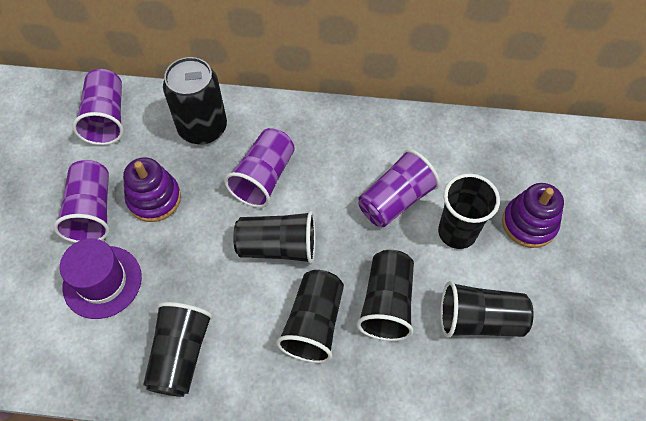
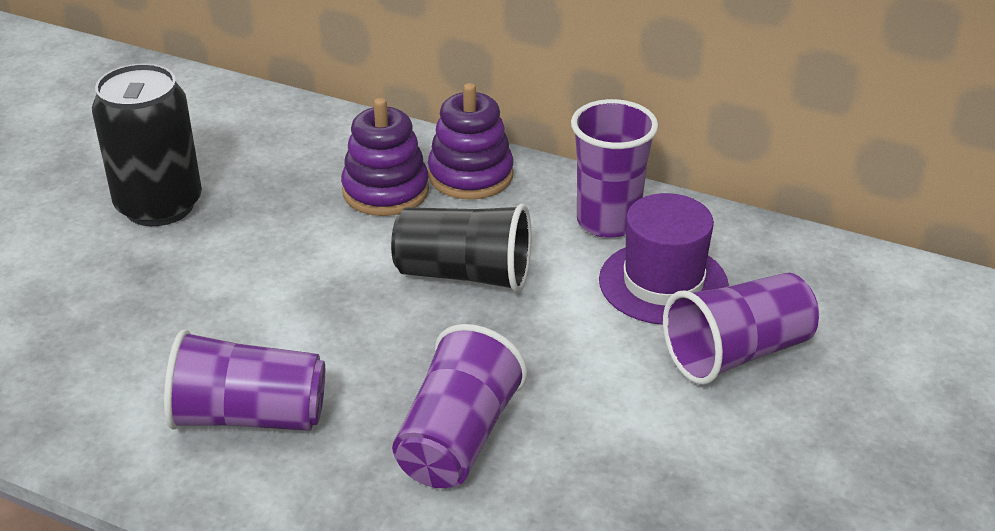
black cup: 6 -> 1

